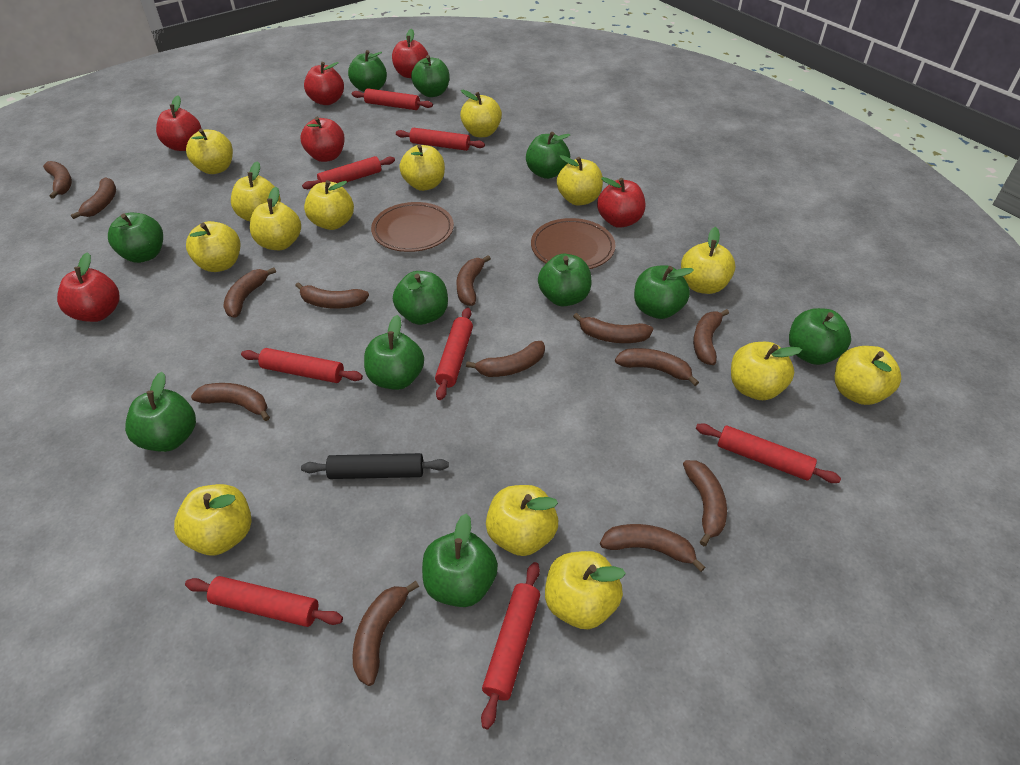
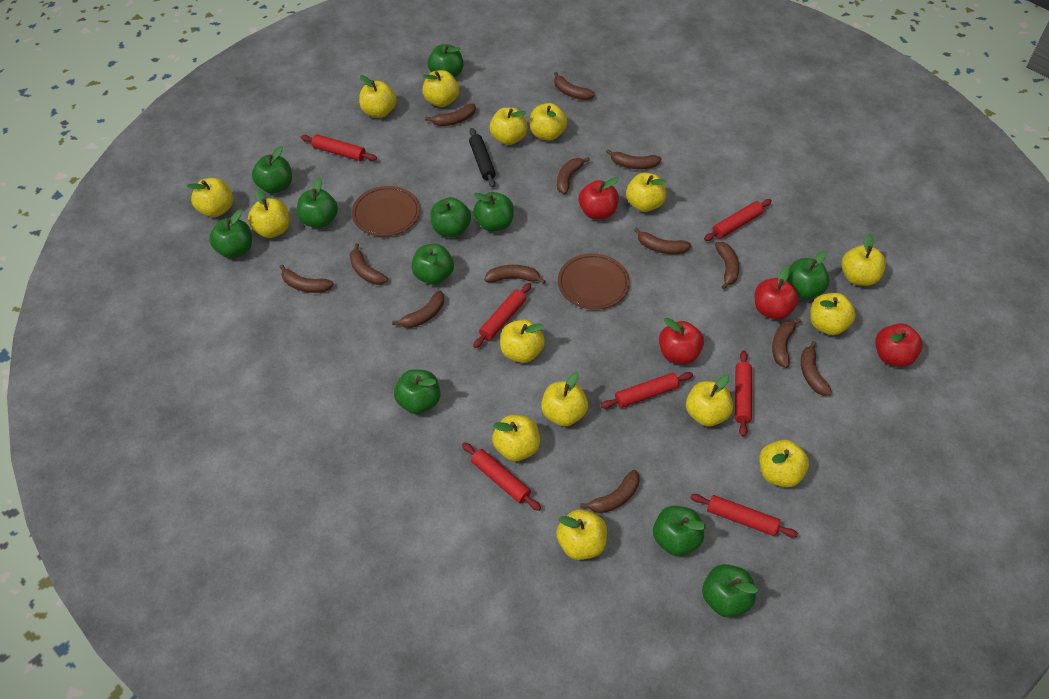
red apple: 6 -> 4
red rolling pin: 8 -> 7
yellow apple: 14 -> 15

